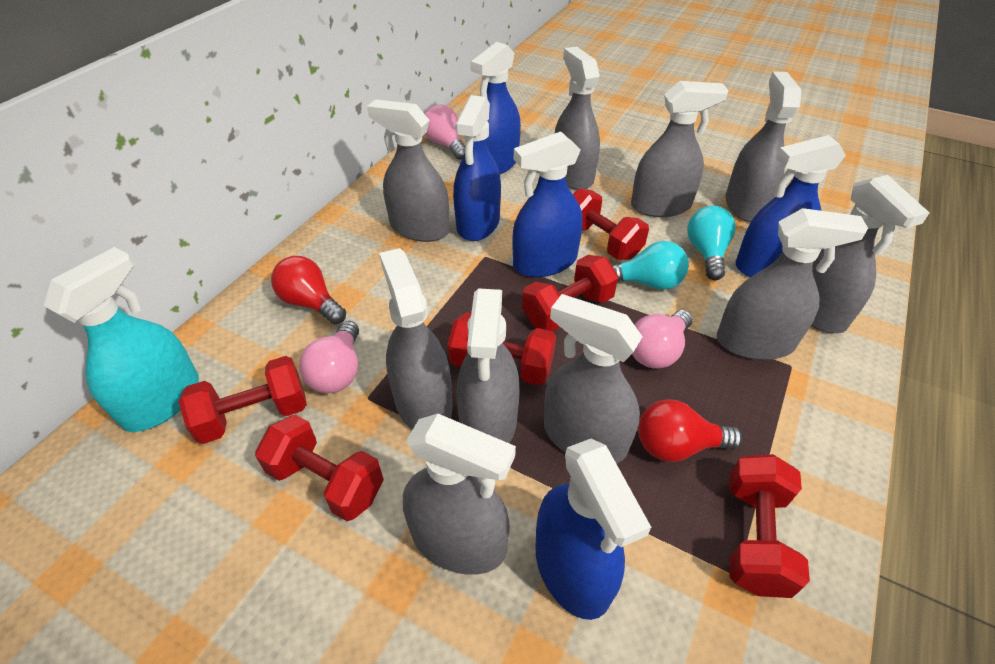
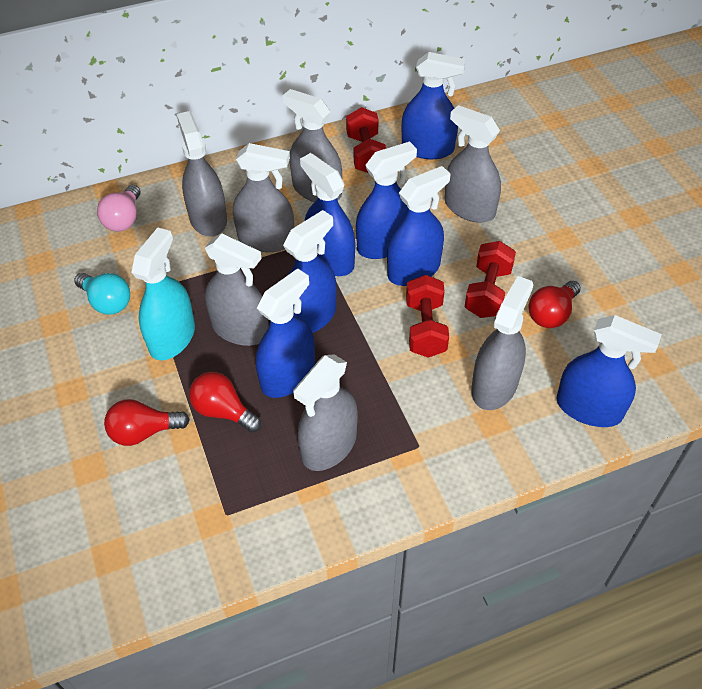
blue spray bottle: 5 -> 7
grey spray bottle: 10 -> 7
pink light bulb: 3 -> 1
red dumbbell: 6 -> 3
red light bulb: 2 -> 3
turquoise light bulb: 2 -> 1

